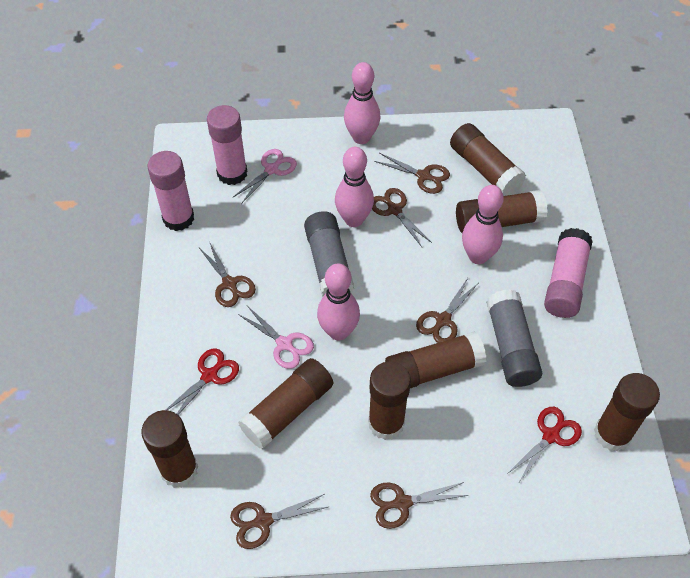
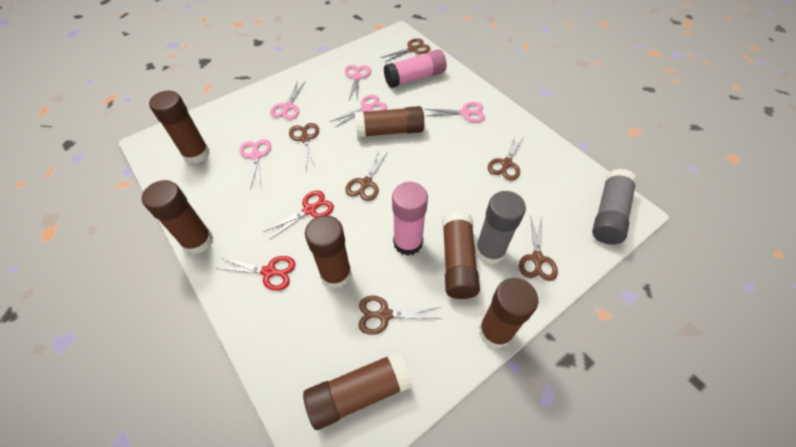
pink bowling pin: 4 -> 0
pink glue stick: 3 -> 2
pink scissors: 2 -> 5

